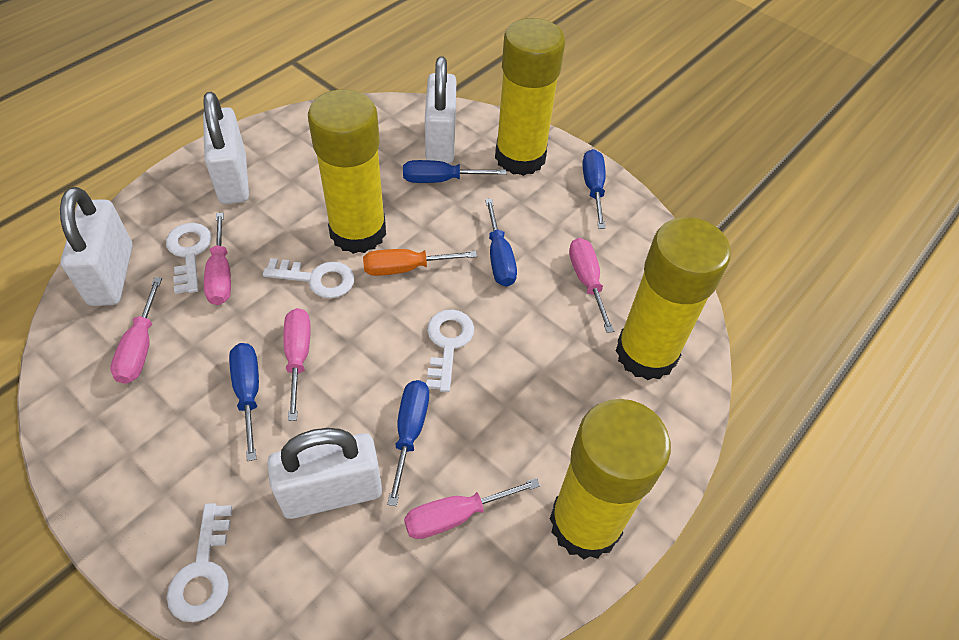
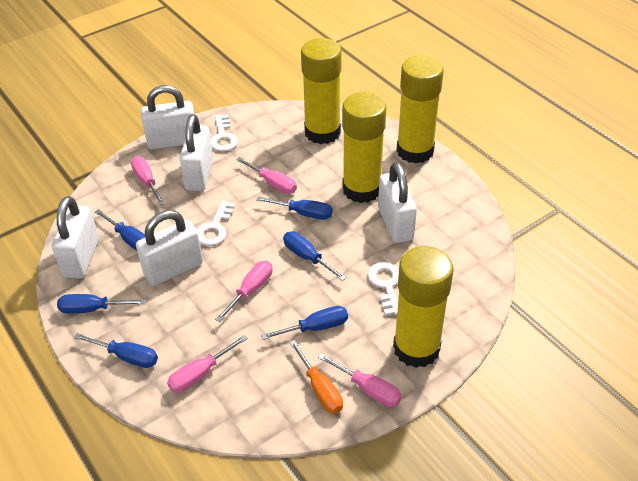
blue screwdriver: 5 -> 6
white key: 4 -> 3
white padlock: 4 -> 5

